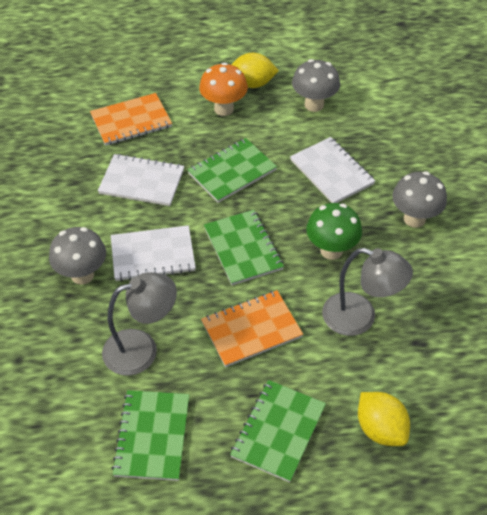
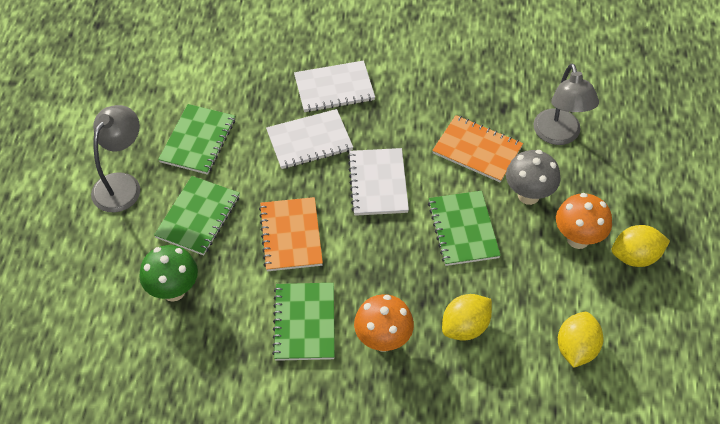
grey mushroom: 3 -> 1
orange mushroom: 1 -> 2
yellow lemon: 2 -> 3

